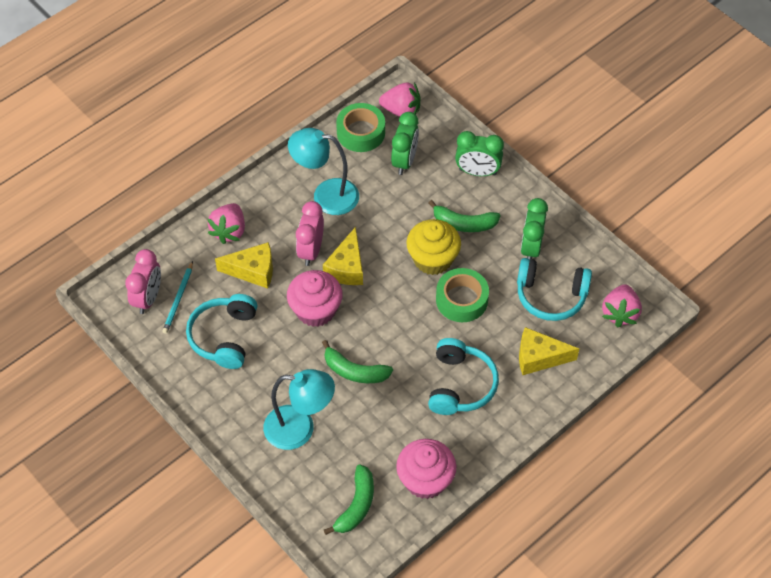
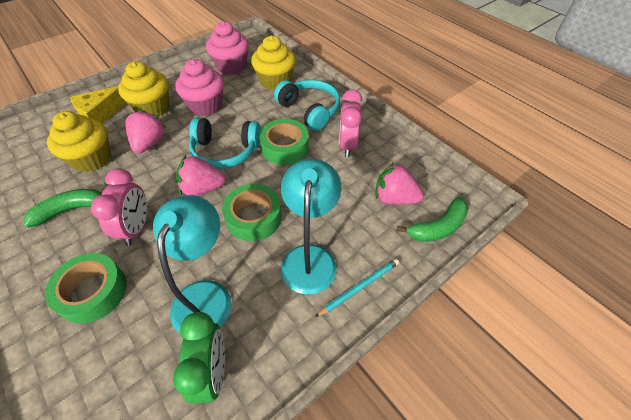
green banana: 3 -> 2
green clock: 3 -> 1
green tape: 2 -> 3
turquoise headphones: 3 -> 2
yellow cheese: 3 -> 1
yellow cupcake: 1 -> 3

